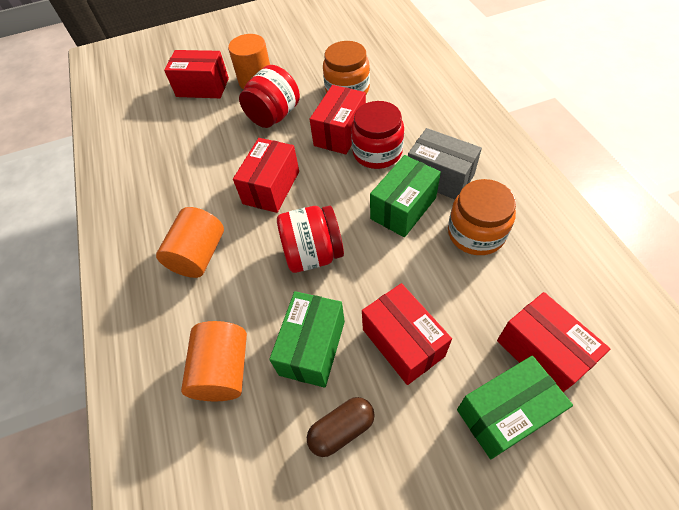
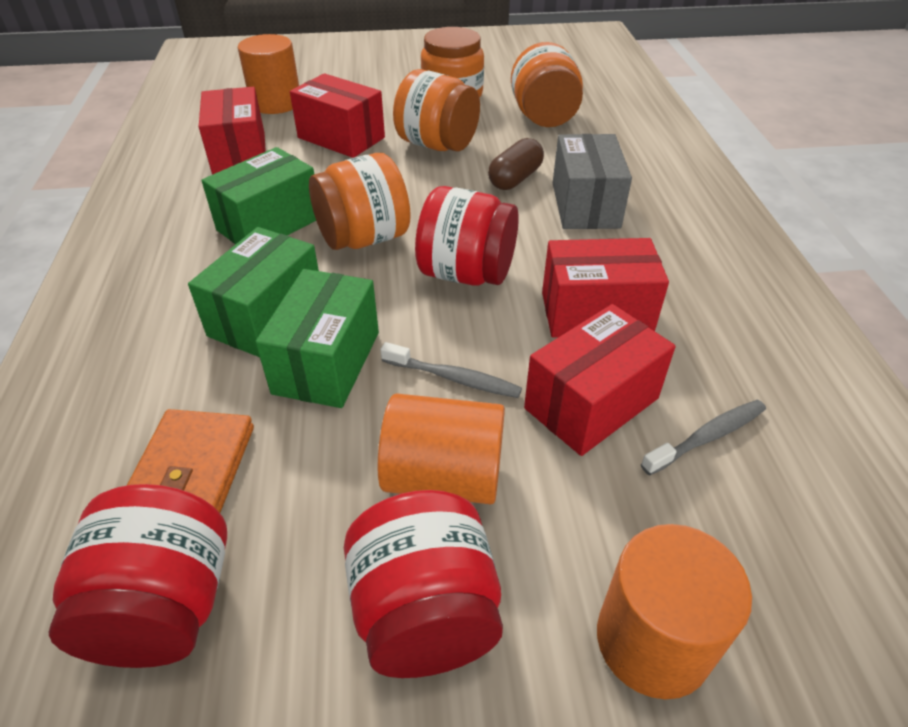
grey toothbrush: 0 -> 2
orange jar: 2 -> 4
orange wallet: 0 -> 1
red box: 5 -> 4

